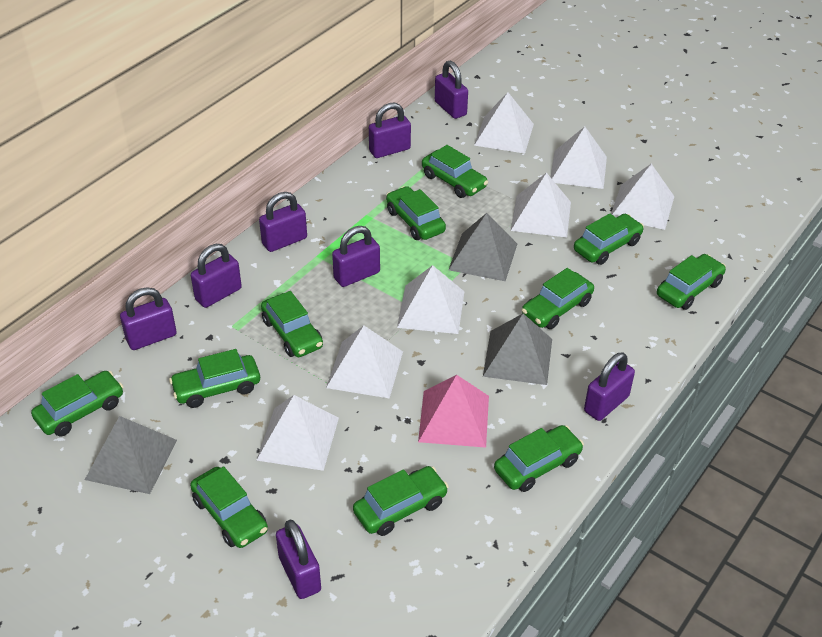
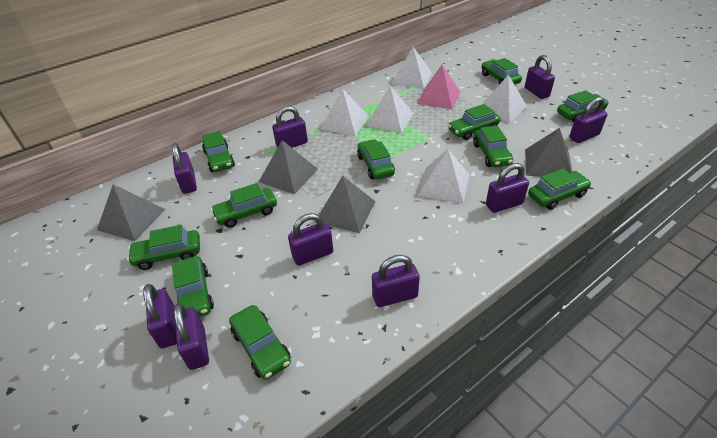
grey pyramid: 3 -> 4
purple padlock: 8 -> 9
white pyramid: 7 -> 5

